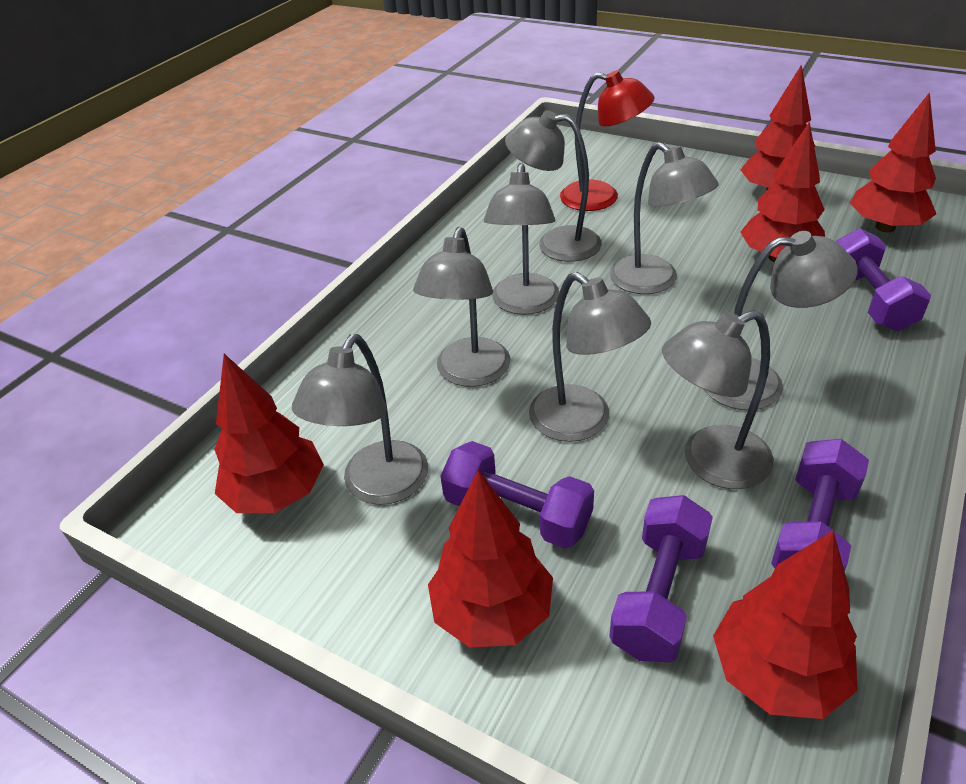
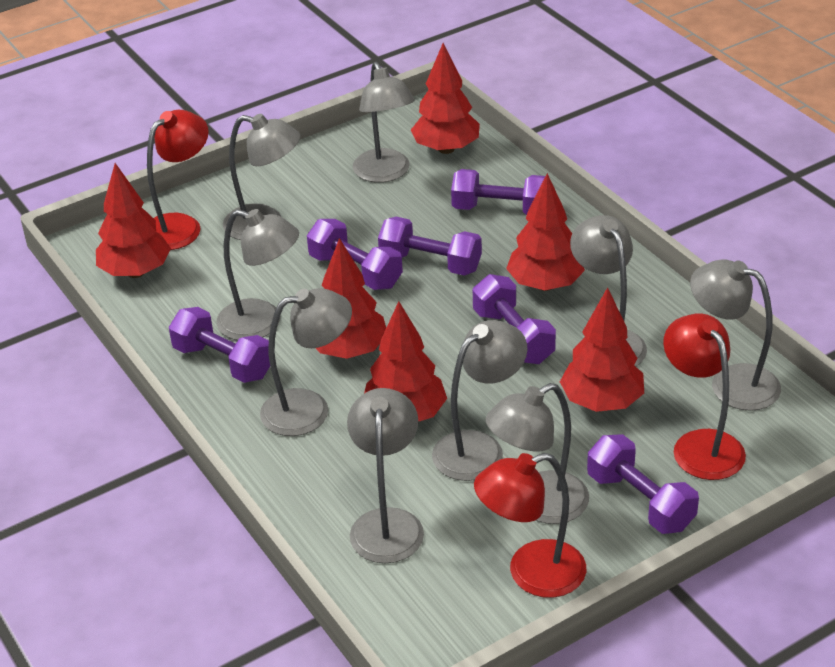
grey lamp: 8 -> 9
purple dumbbell: 4 -> 6
red lamp: 1 -> 3

